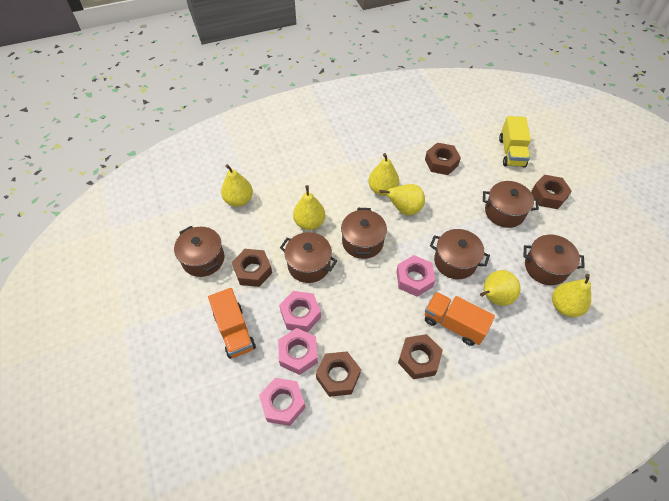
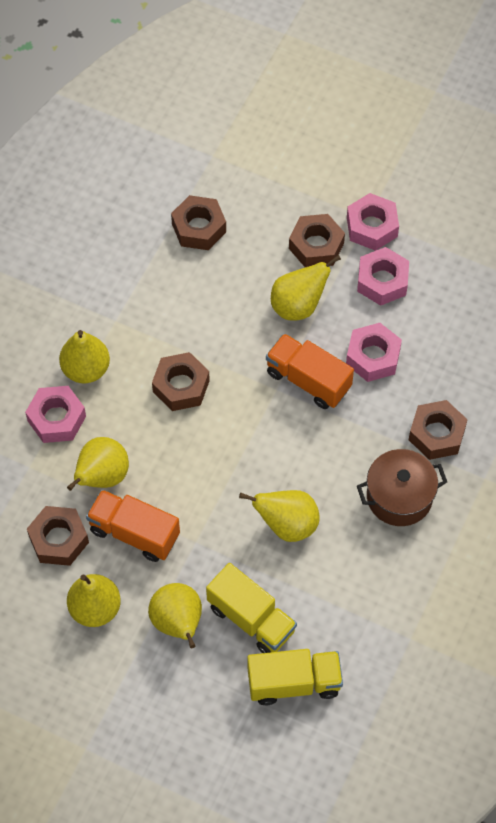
brown pot: 6 -> 1
yellow truck: 1 -> 2

